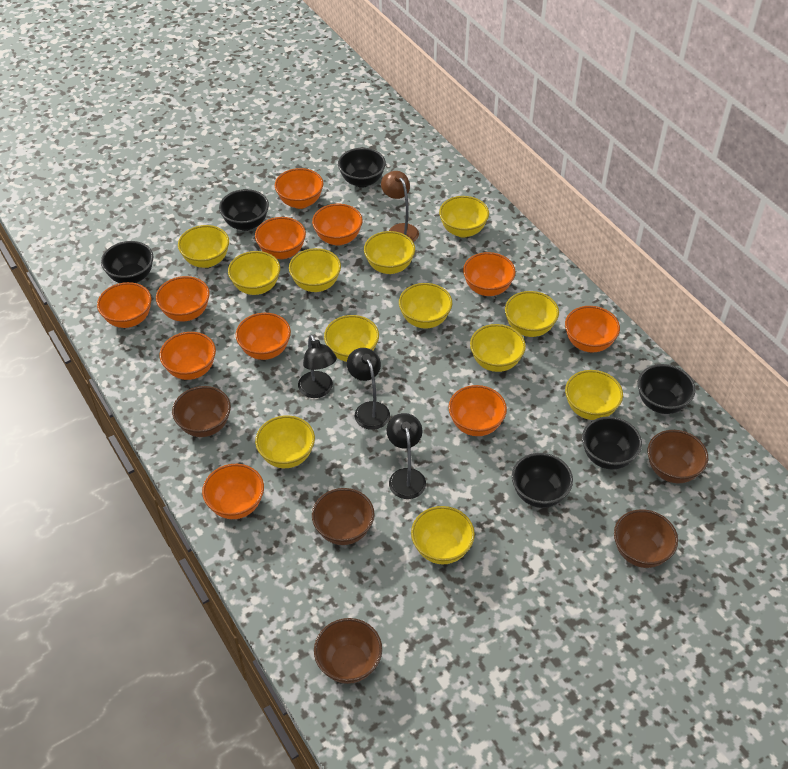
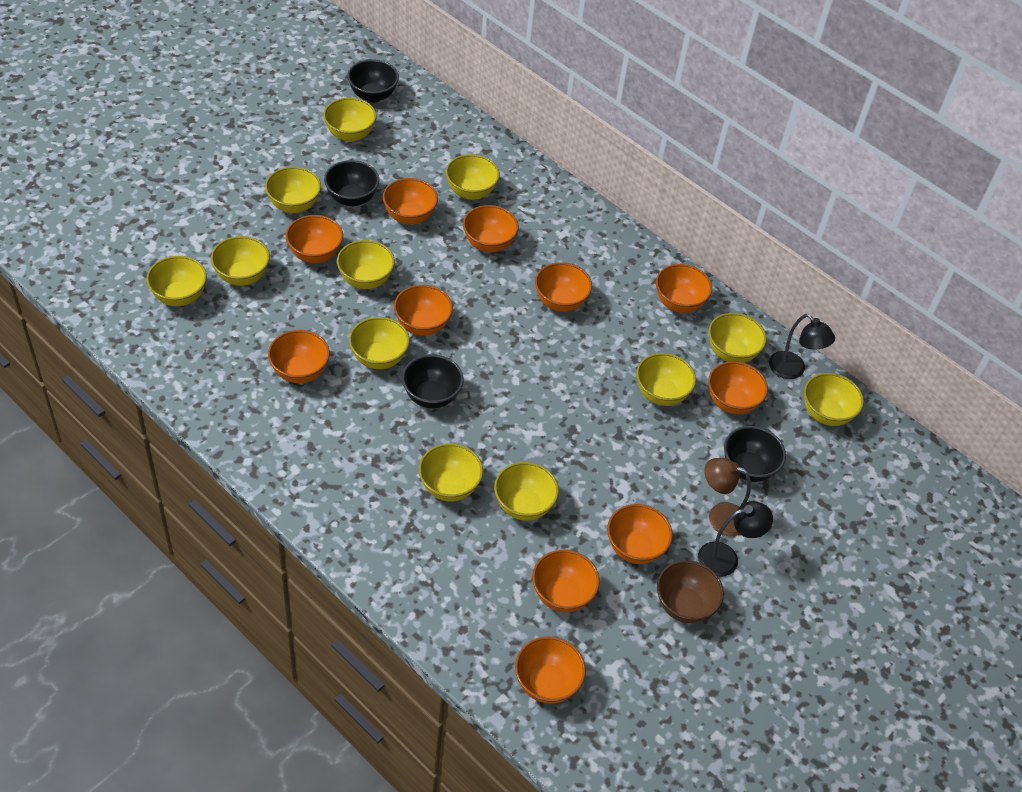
black bowl: 6 -> 4
black lamp: 3 -> 2
brown bowl: 5 -> 1

